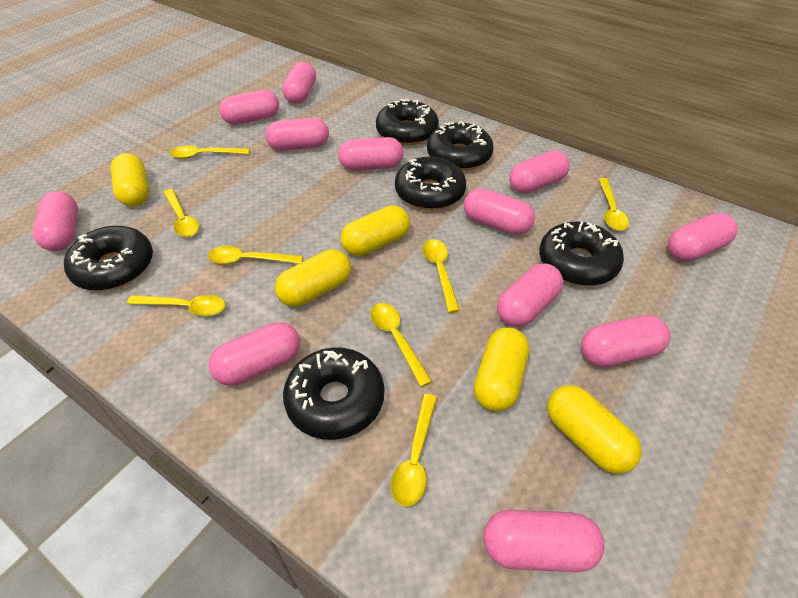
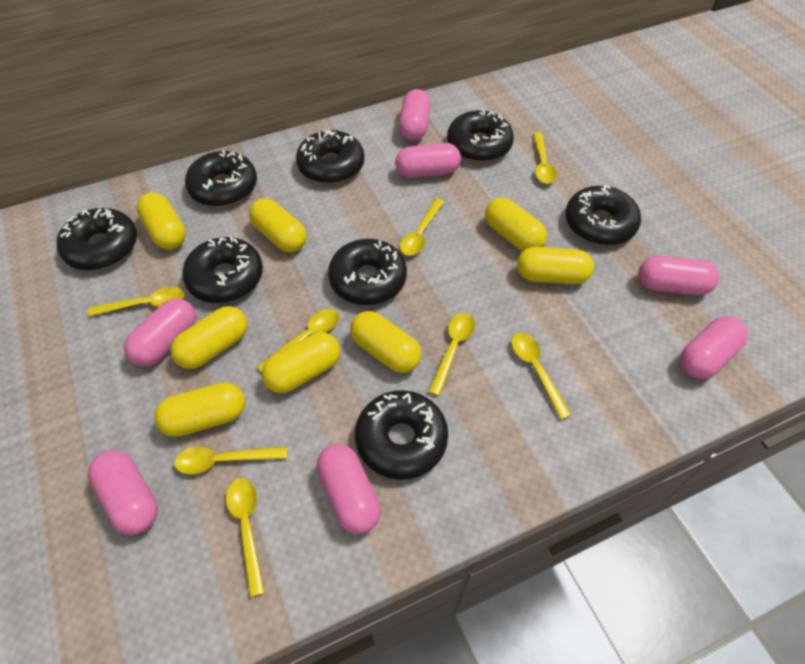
black donut: 6 -> 8
pink capsule: 12 -> 7
yellow capsule: 5 -> 8

